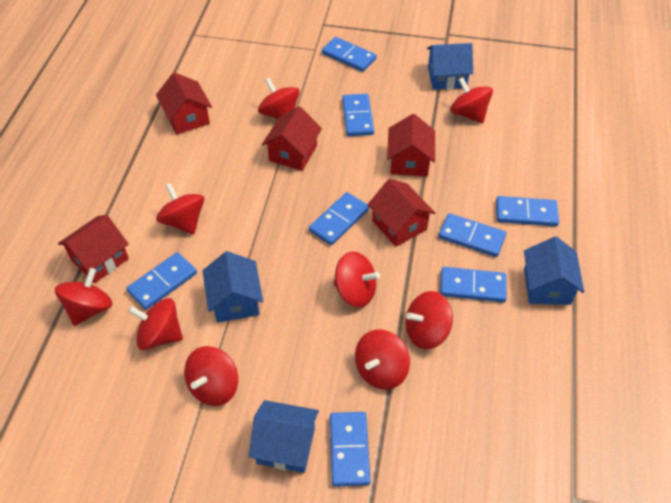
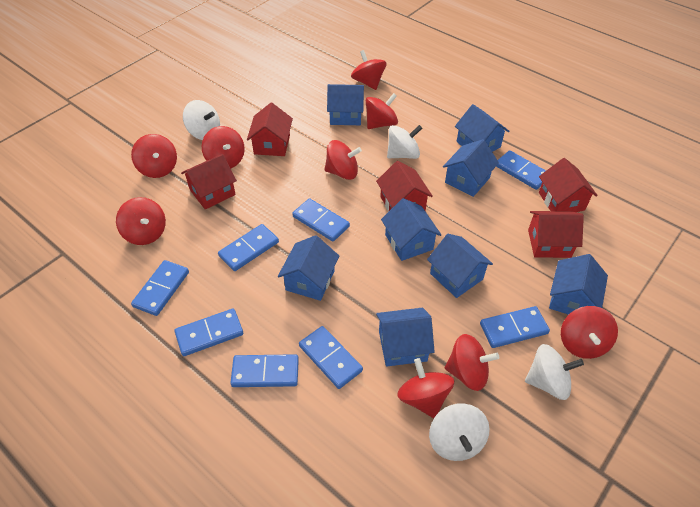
blue house: 4 -> 8
white spinning top: 0 -> 4

